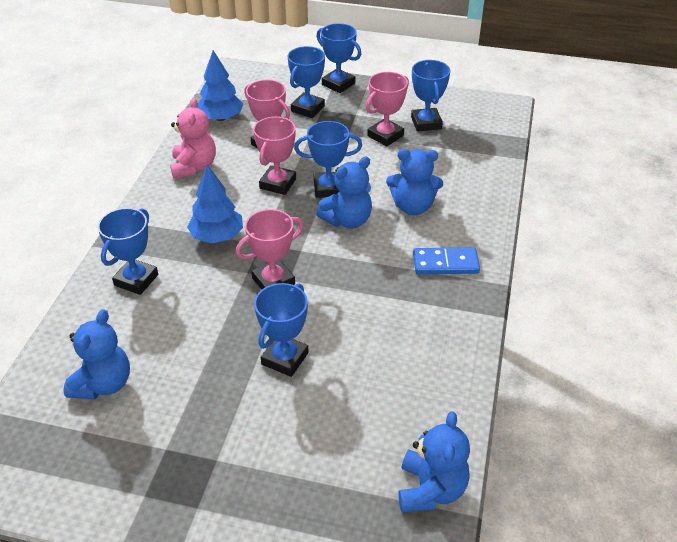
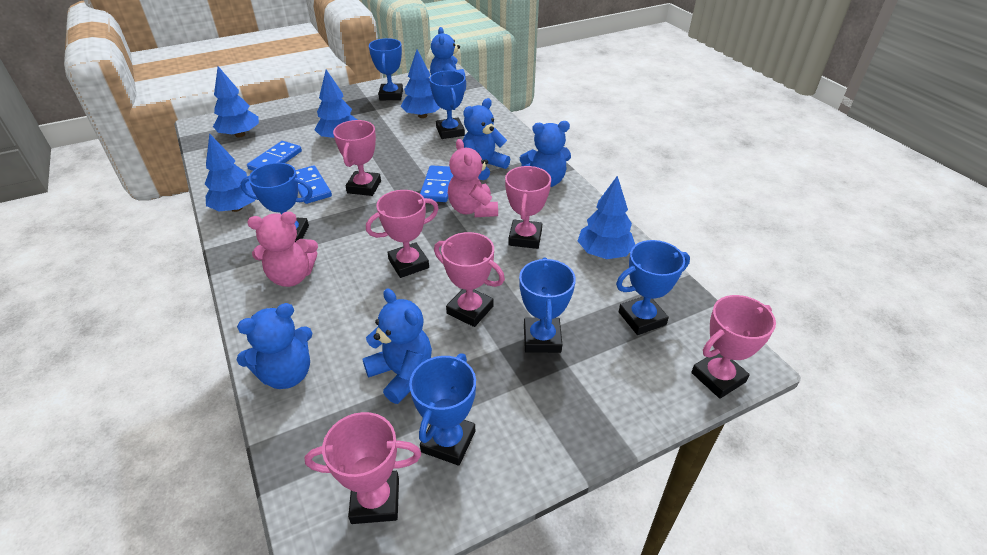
blue domino: 1 -> 3
blue teddy bear: 4 -> 5
blue tree: 2 -> 5
pink teddy bear: 1 -> 2
pink trophy: 4 -> 6

